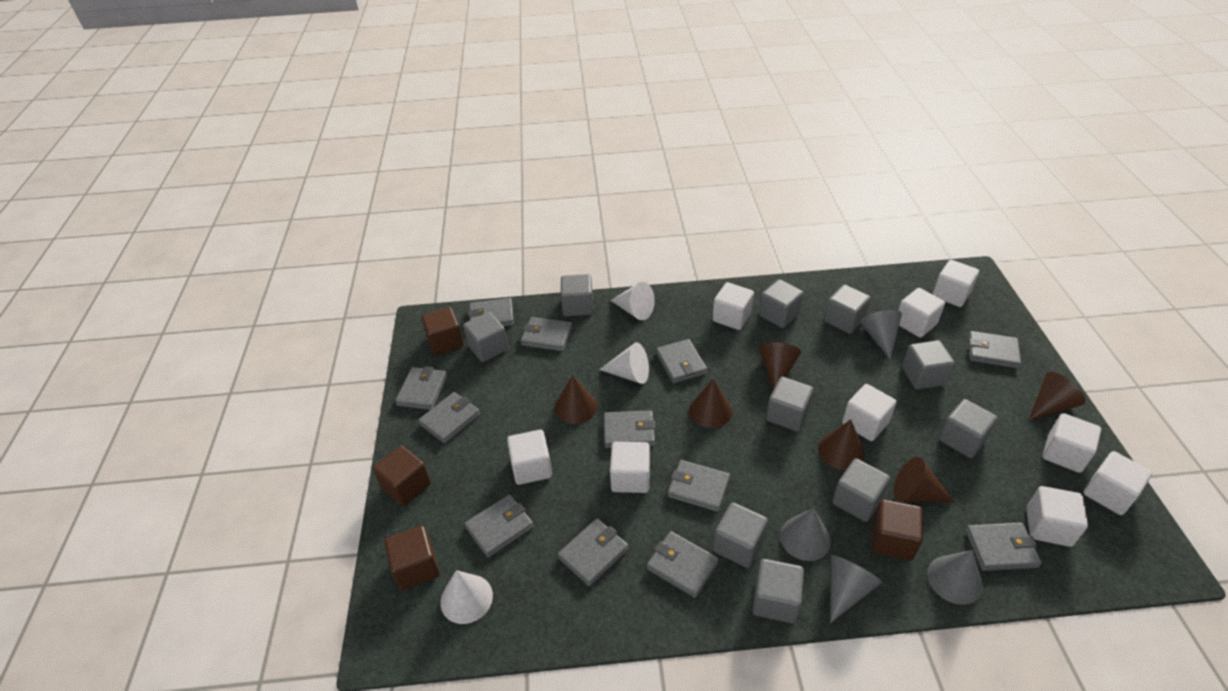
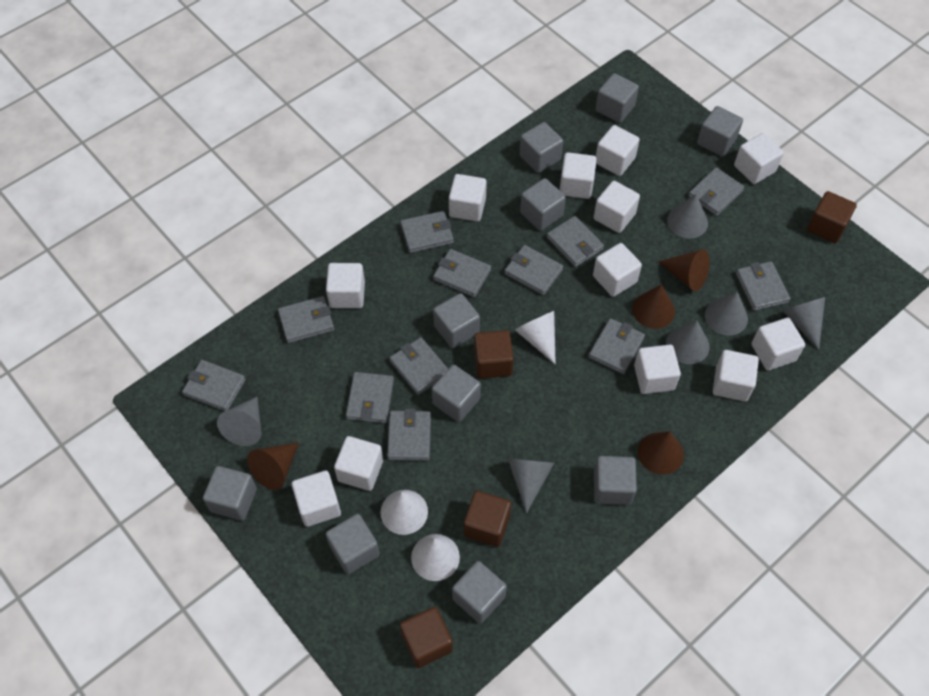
brown cone: 6 -> 4
grey cone: 4 -> 6
white cube: 9 -> 12

